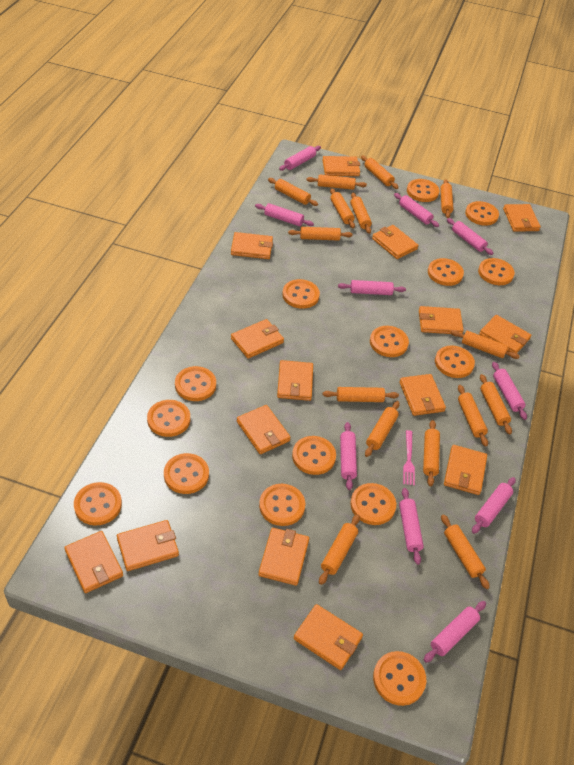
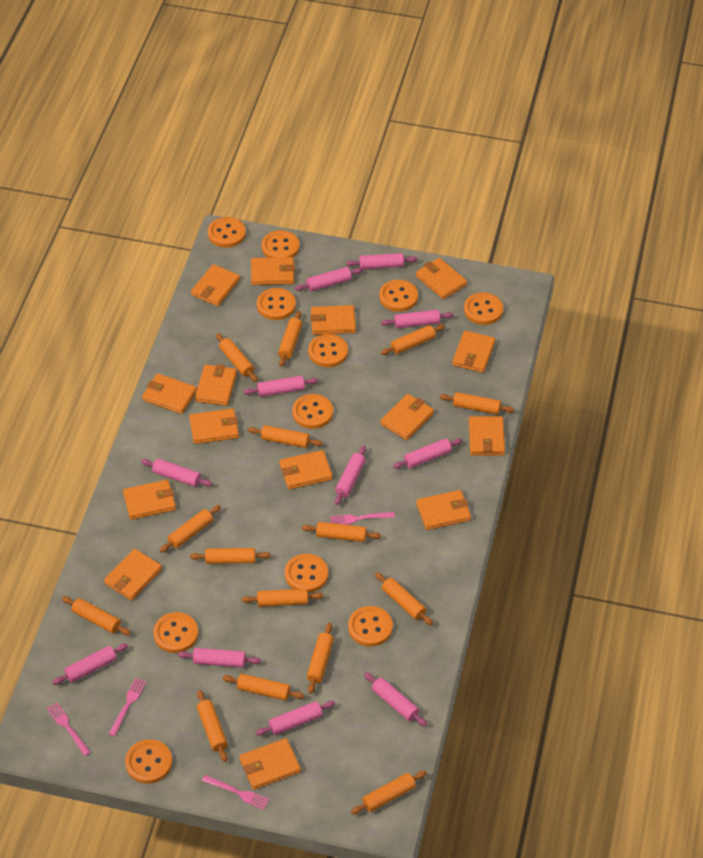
orange button: 15 -> 11
pink fork: 1 -> 4
pink rolling pin: 10 -> 11

